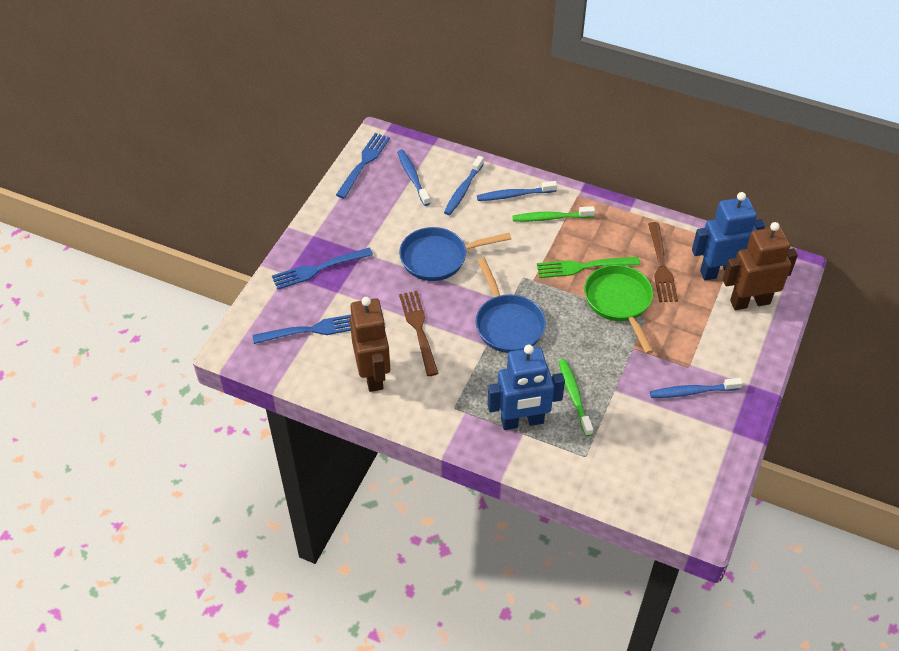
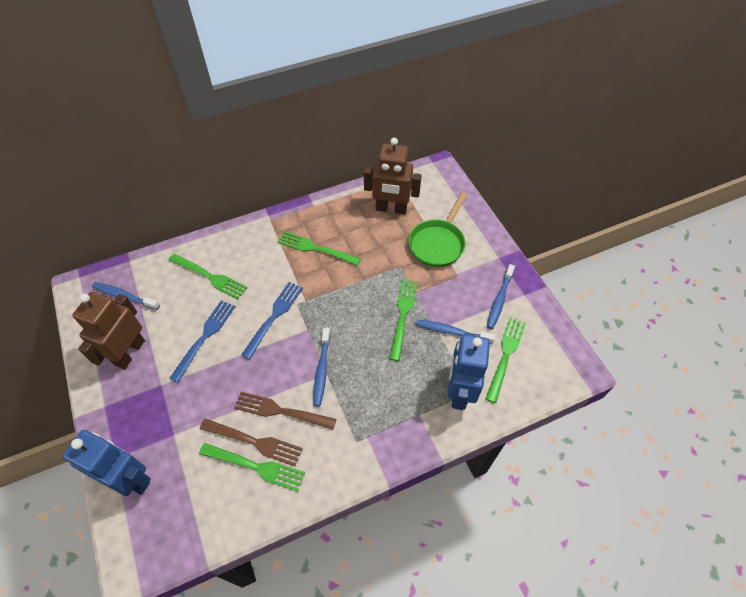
blue fork: 3 -> 2
blue pan: 2 -> 0
green fork: 1 -> 5
green toothbrush: 2 -> 0

